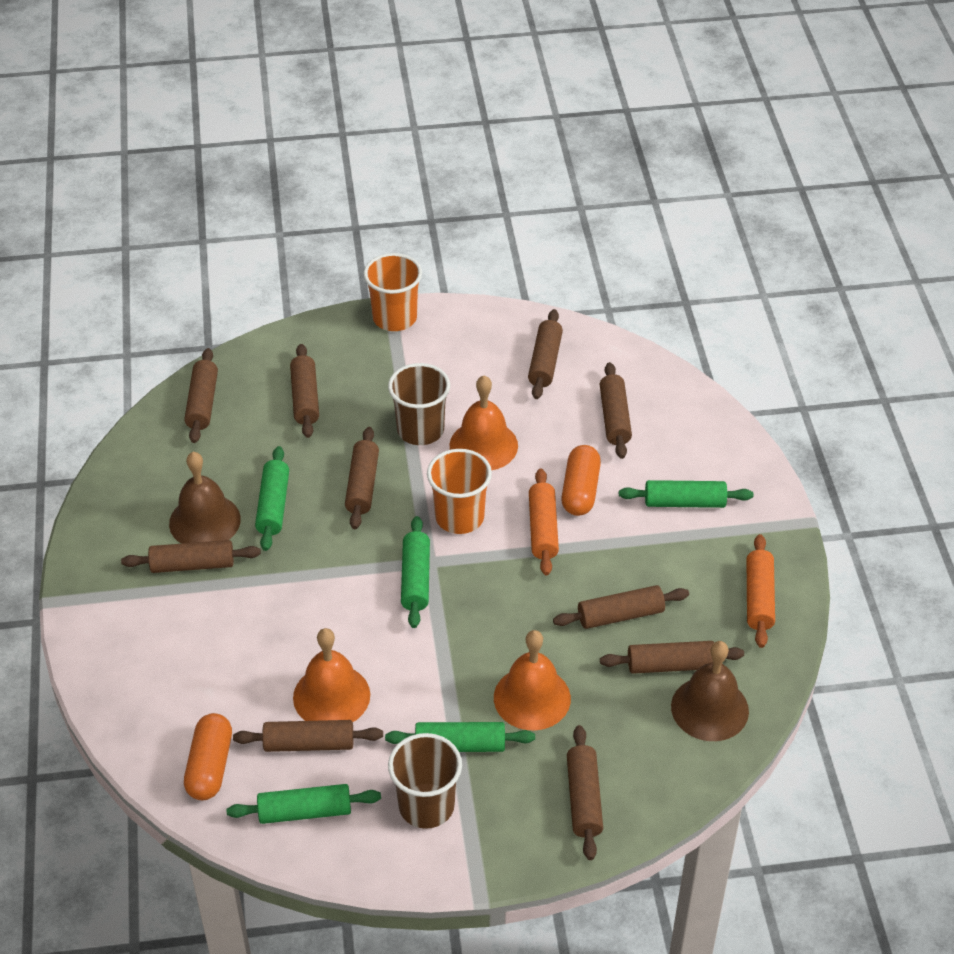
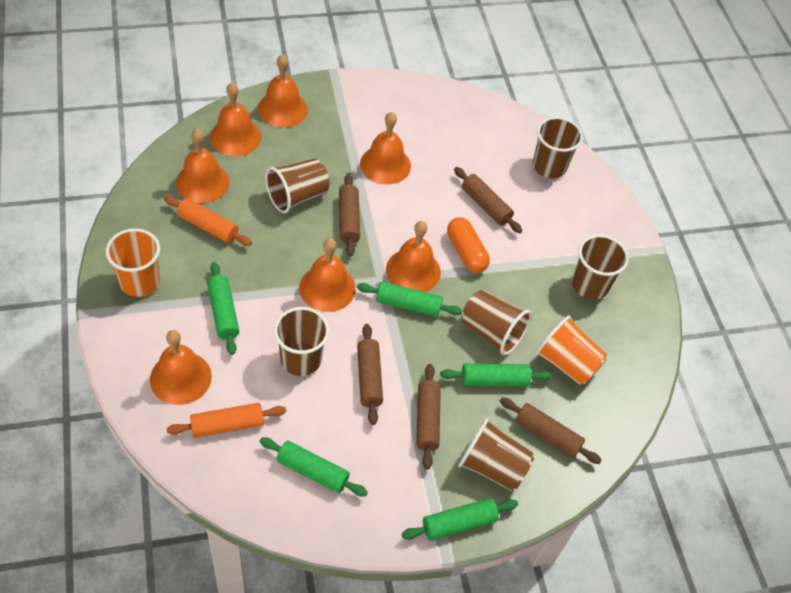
brown bell: 2 -> 0
brown cup: 2 -> 6
brown rolling pin: 10 -> 5
orange bell: 3 -> 7
orange capsule: 2 -> 1

